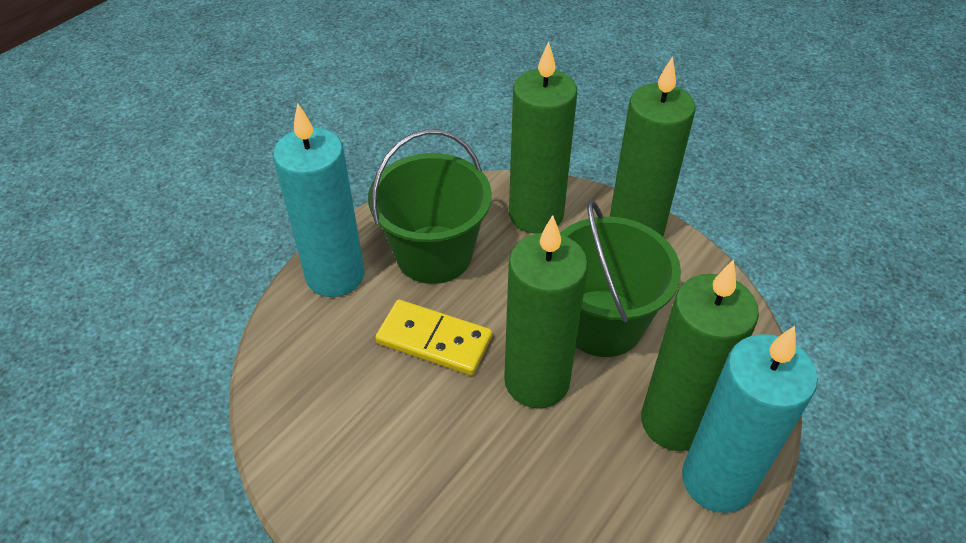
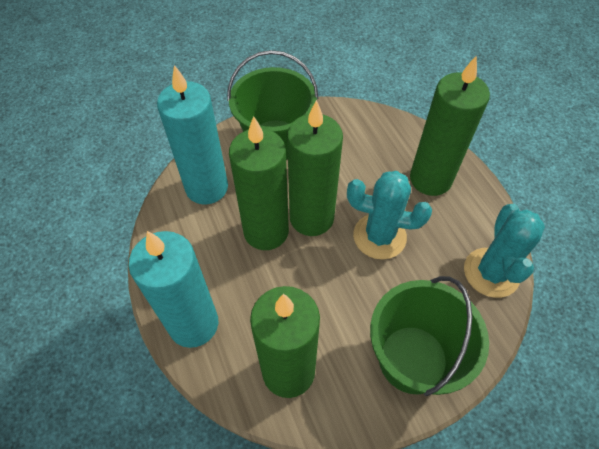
turquoise cactus: 0 -> 2
yellow domino: 1 -> 0

